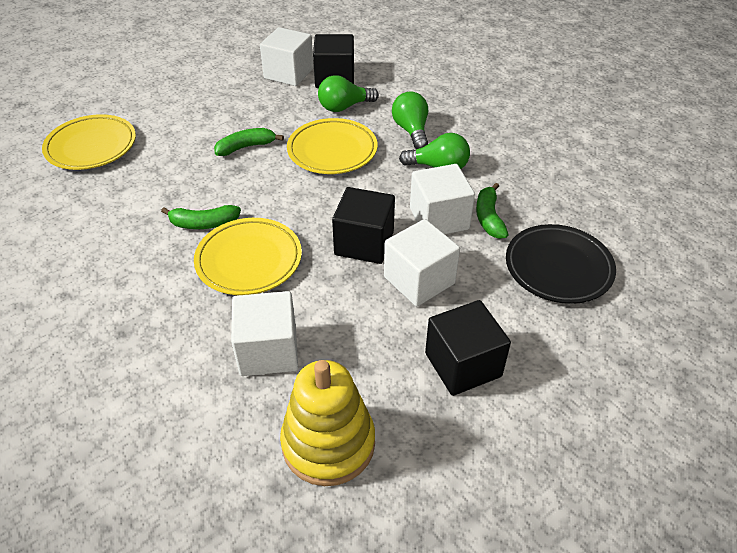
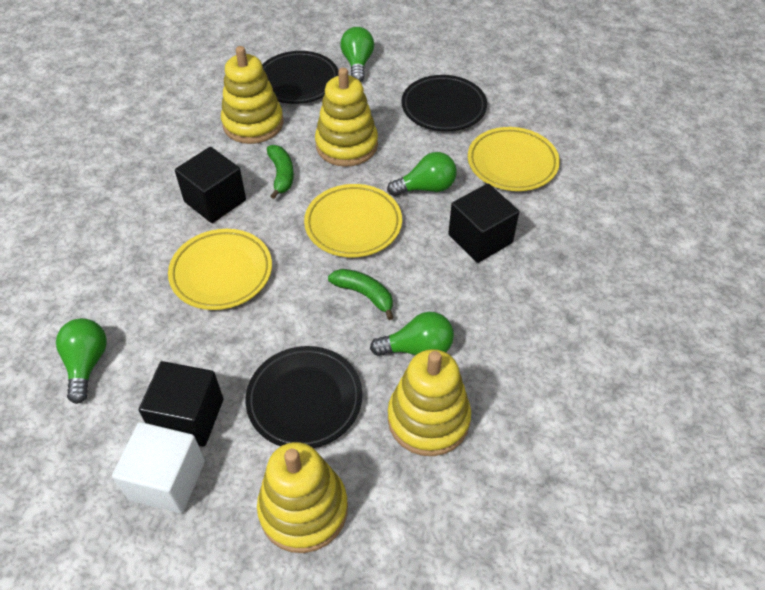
black plate: 1 -> 3
green banana: 3 -> 2
green light bulb: 3 -> 4
white cube: 4 -> 1
yellow stacking toy: 1 -> 4

